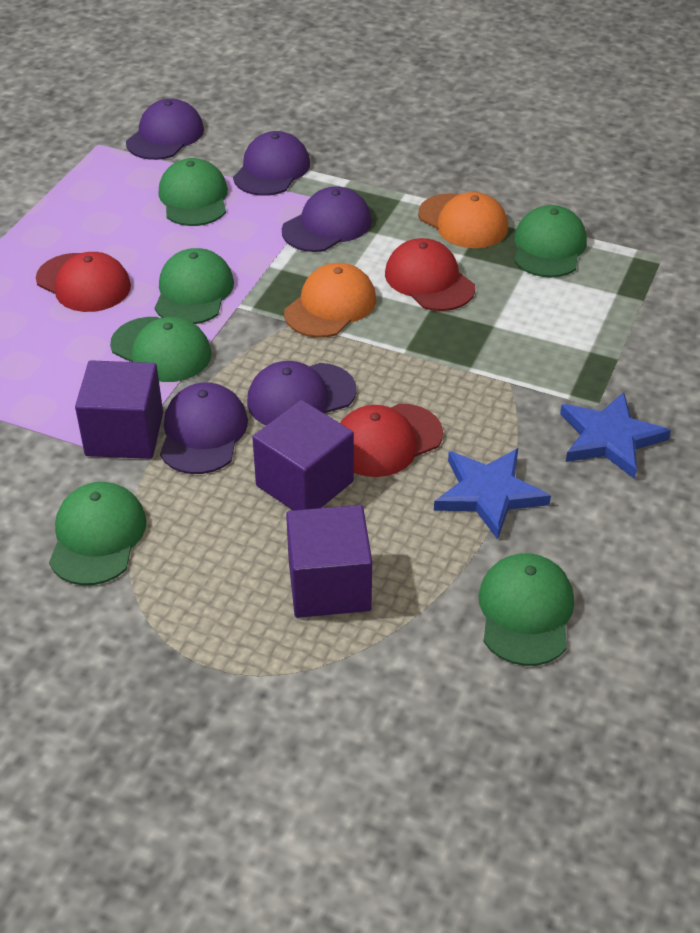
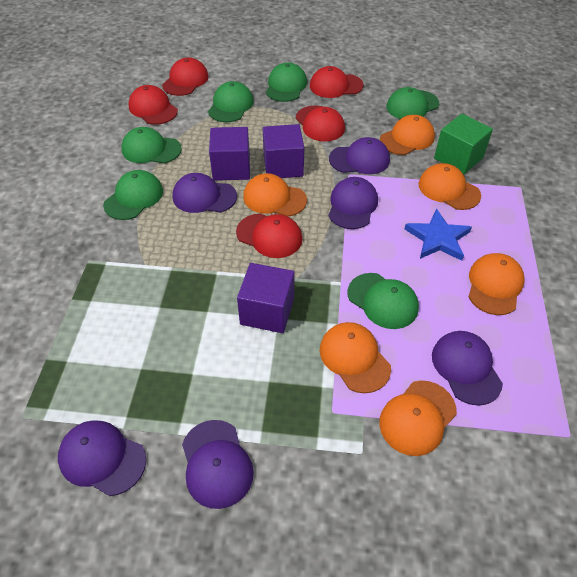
blue star: 2 -> 1
green cube: 0 -> 1
orange cap: 2 -> 6
purple cap: 5 -> 6
red cap: 3 -> 5

